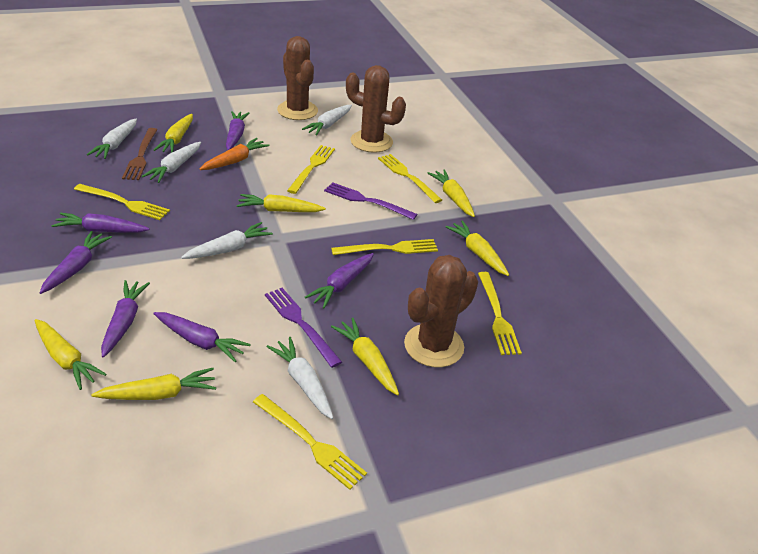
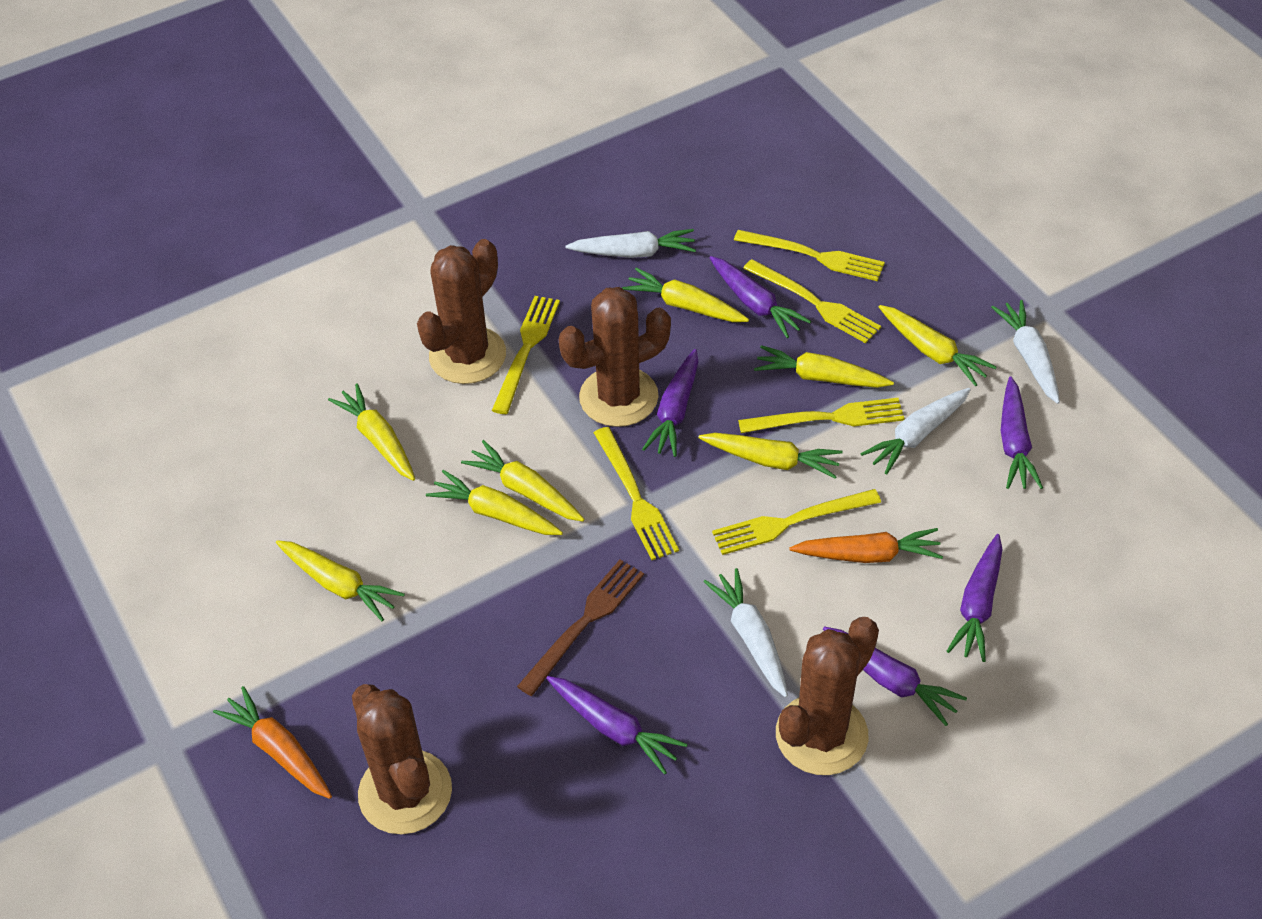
brown cactus: 3 -> 4
orange carrot: 1 -> 2
purple fork: 2 -> 0
white carrot: 5 -> 4
yellow carrot: 7 -> 8

